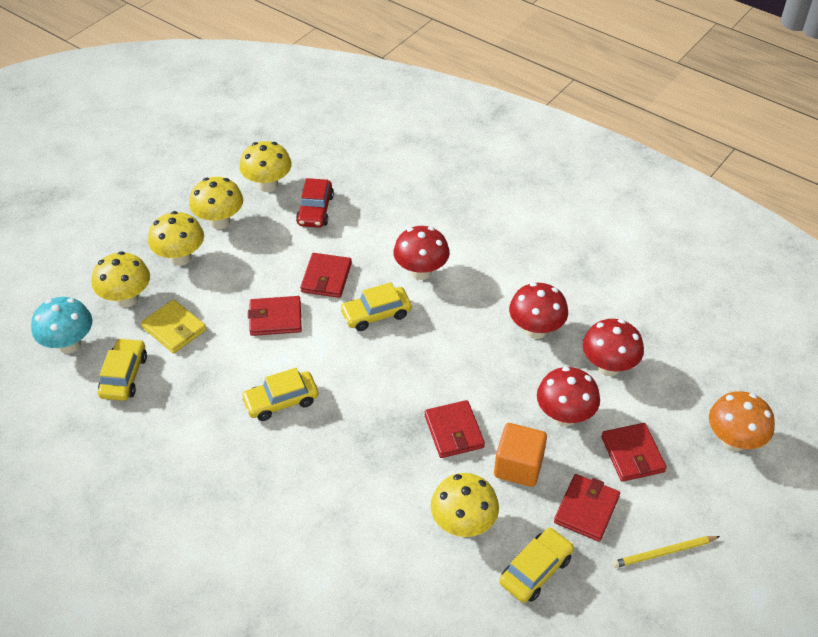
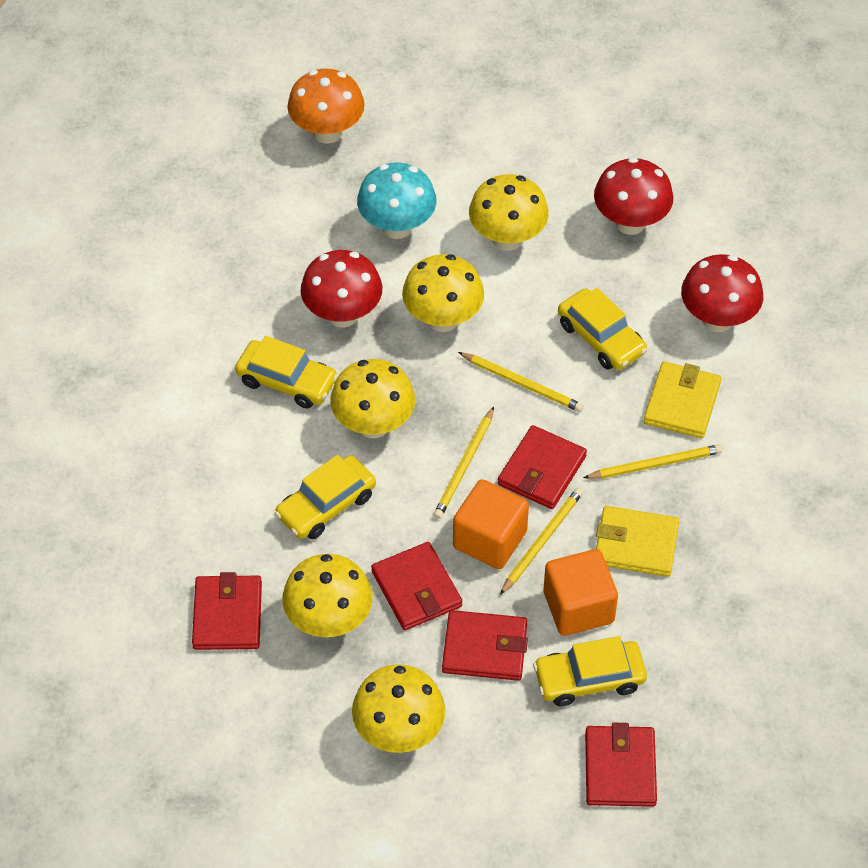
orange cube: 1 -> 2
red car: 1 -> 0
red mushroom: 4 -> 3
yellow pencil: 1 -> 4
yellow wallet: 1 -> 2

